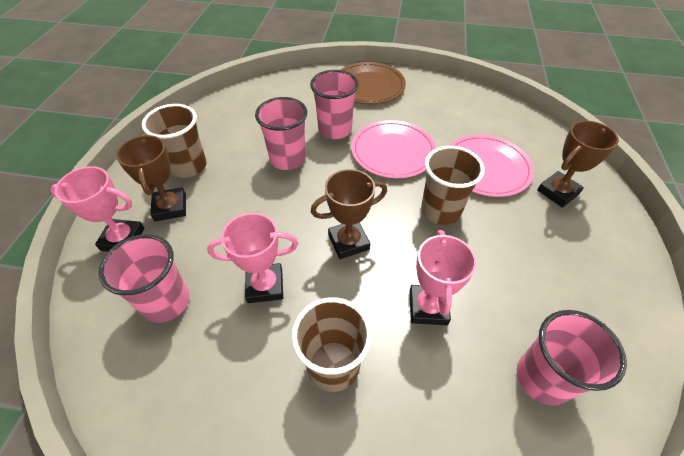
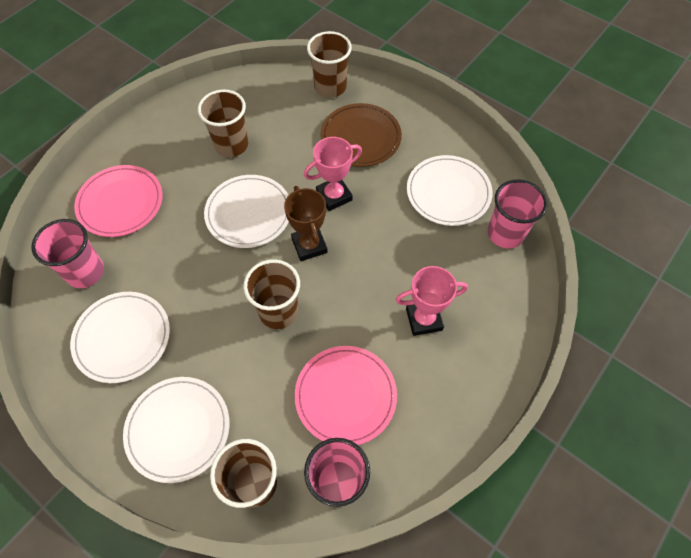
brown cup: 3 -> 4
brown trophy: 3 -> 1
pink cup: 4 -> 3
pink trophy: 3 -> 2
white plate: 0 -> 4

